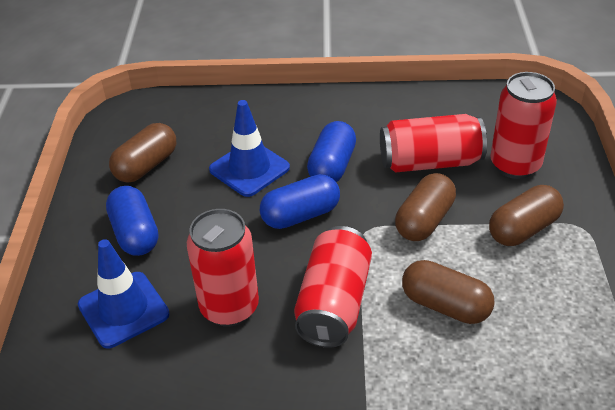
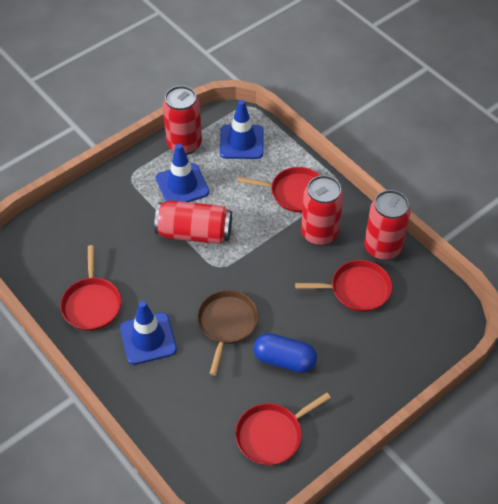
blue capsule: 3 -> 1
blue traffic cone: 2 -> 3
brown capsule: 4 -> 0
brown pan: 0 -> 1
red pan: 0 -> 4

